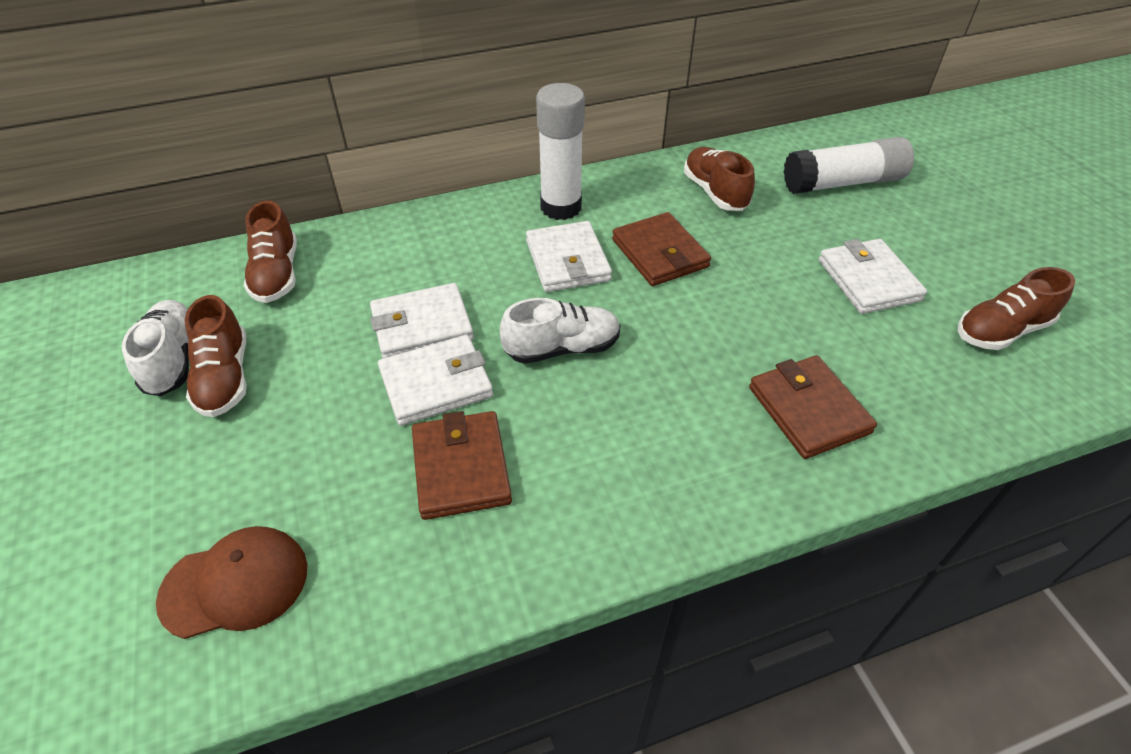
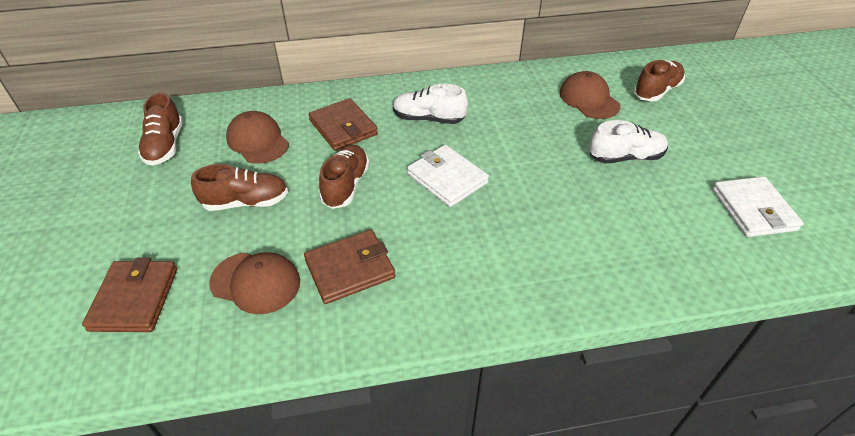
brown cap: 1 -> 3
white glue stick: 2 -> 0
white wallet: 4 -> 2

